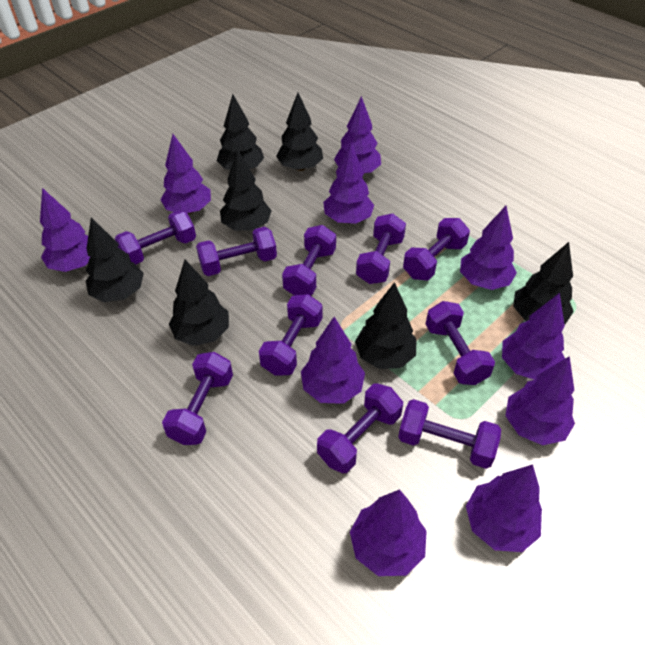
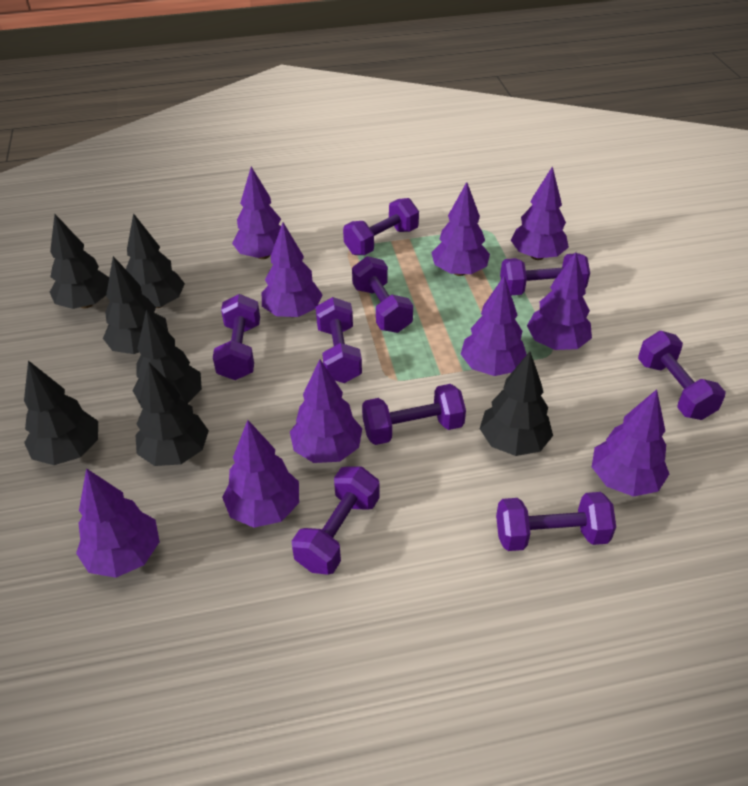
purple dumbbell: 10 -> 9

